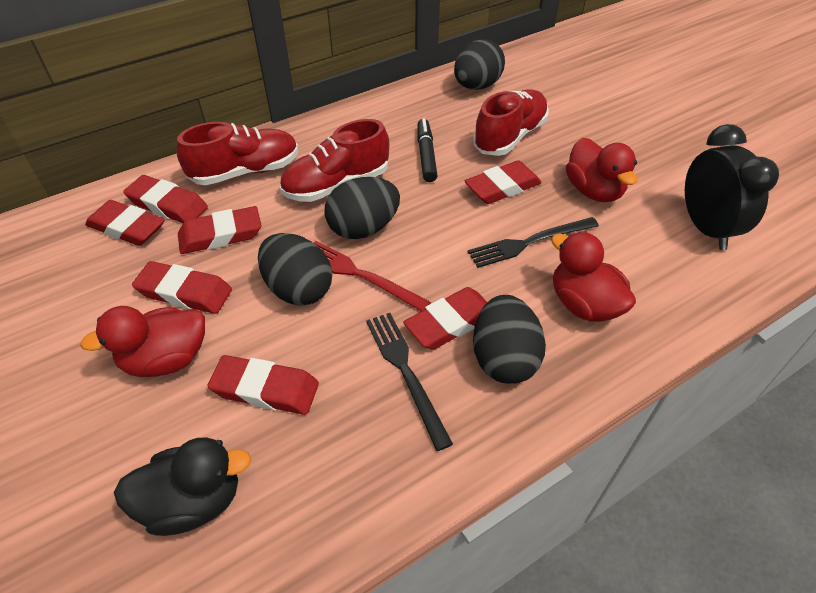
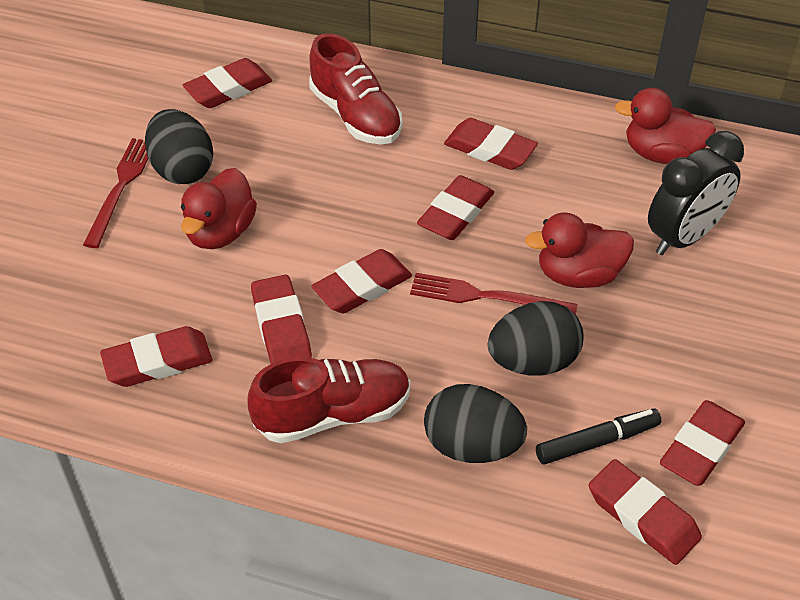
black duck: 1 -> 0
black egg: 4 -> 3
black fork: 2 -> 0
red eraser: 7 -> 8
red fork: 1 -> 2
red shoe: 3 -> 2

